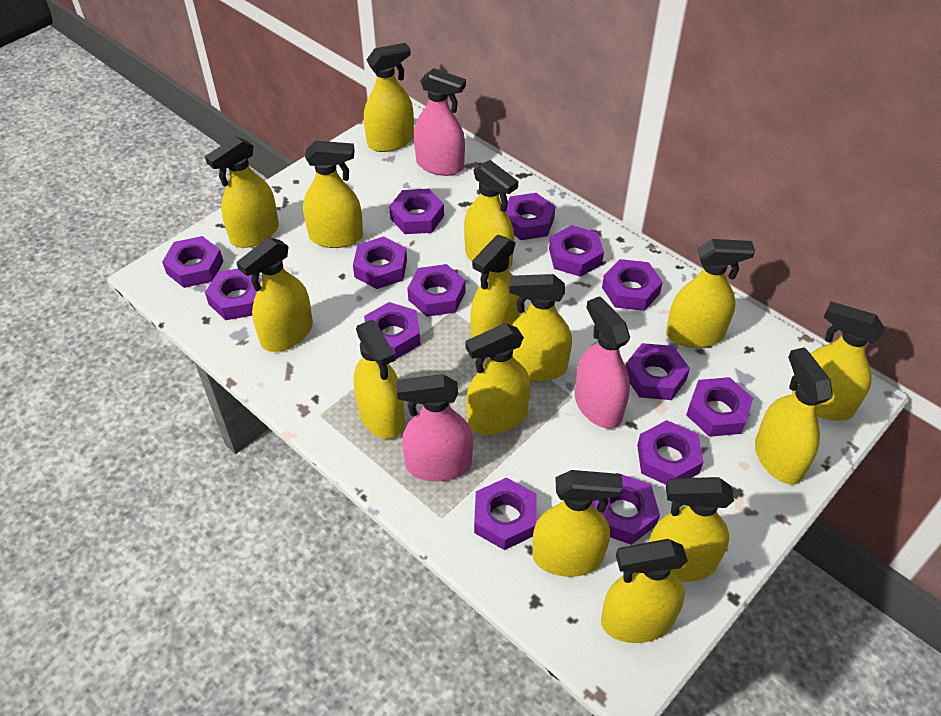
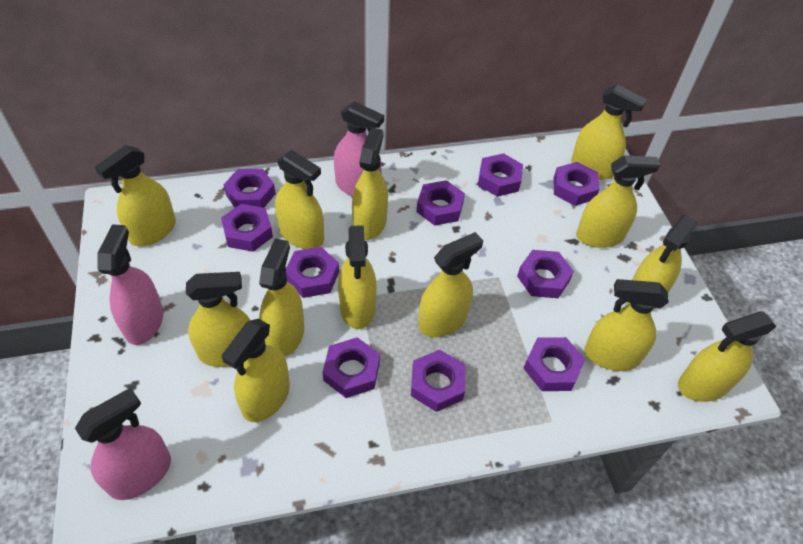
purple nut: 14 -> 10
yellow spray bottle: 15 -> 13

